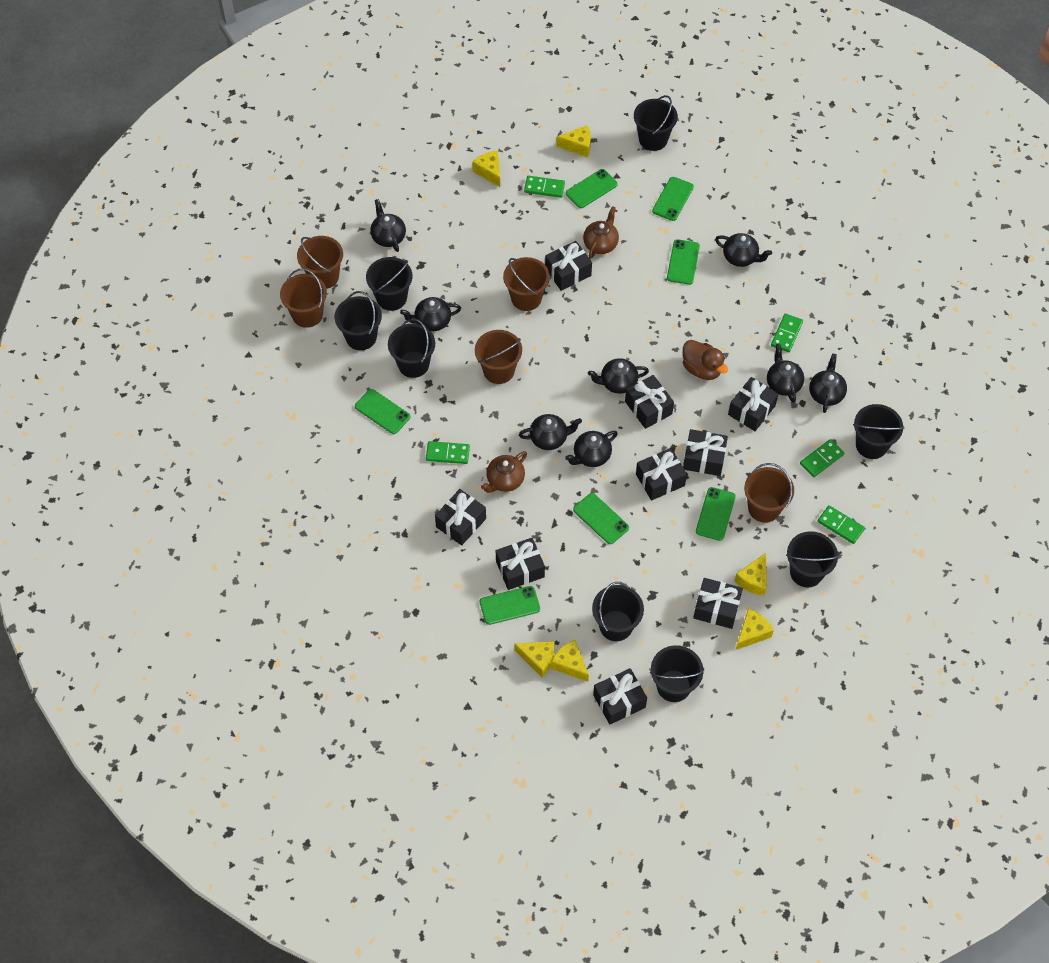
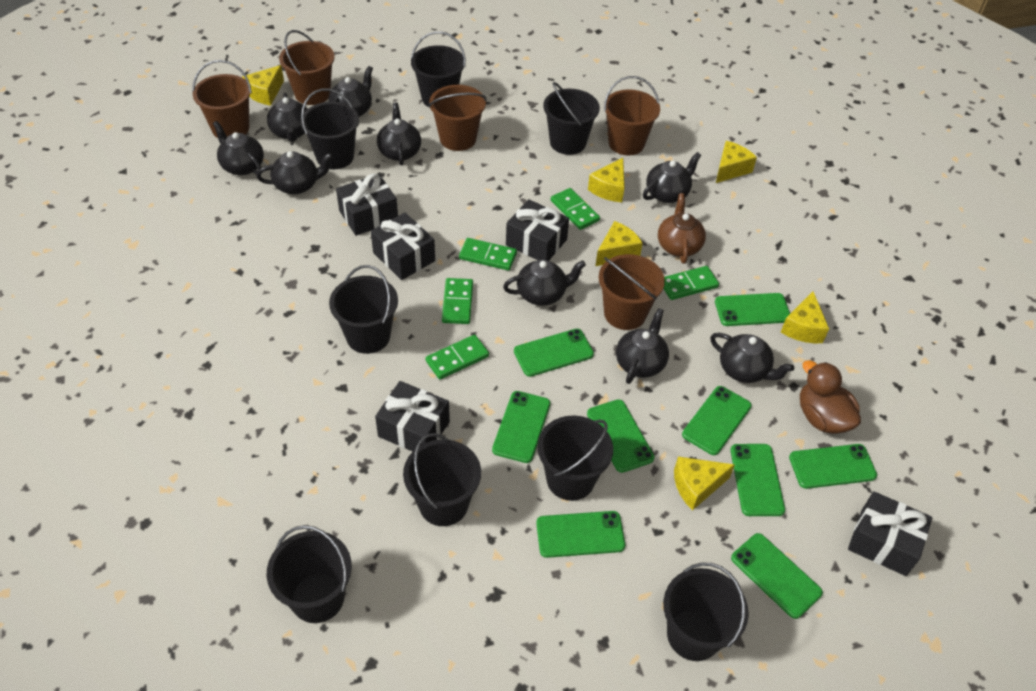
black gift: 9 -> 5
black teapot: 8 -> 9
brown teapot: 2 -> 1
green phone: 7 -> 9

